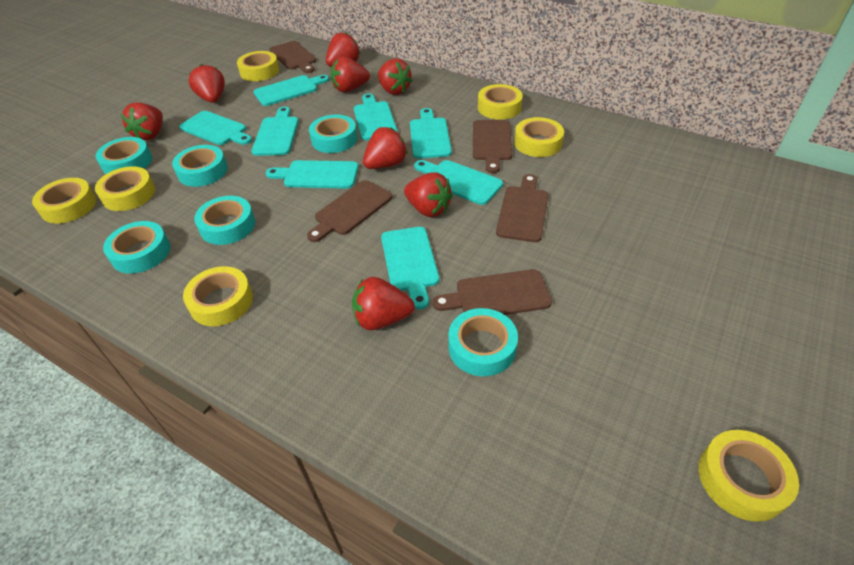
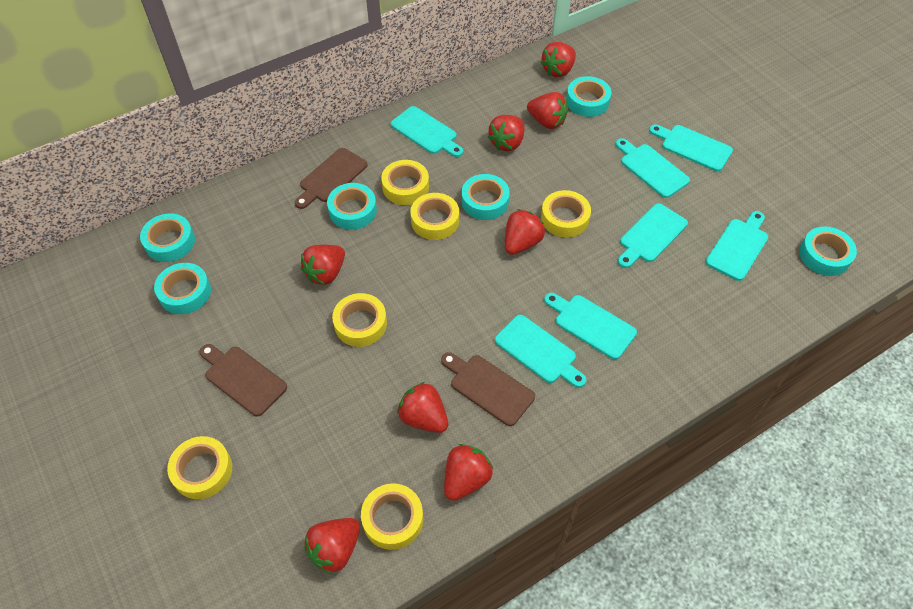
brown cutting board: 5 -> 3
turquoise cutting board: 8 -> 7
yellow tape: 7 -> 6

